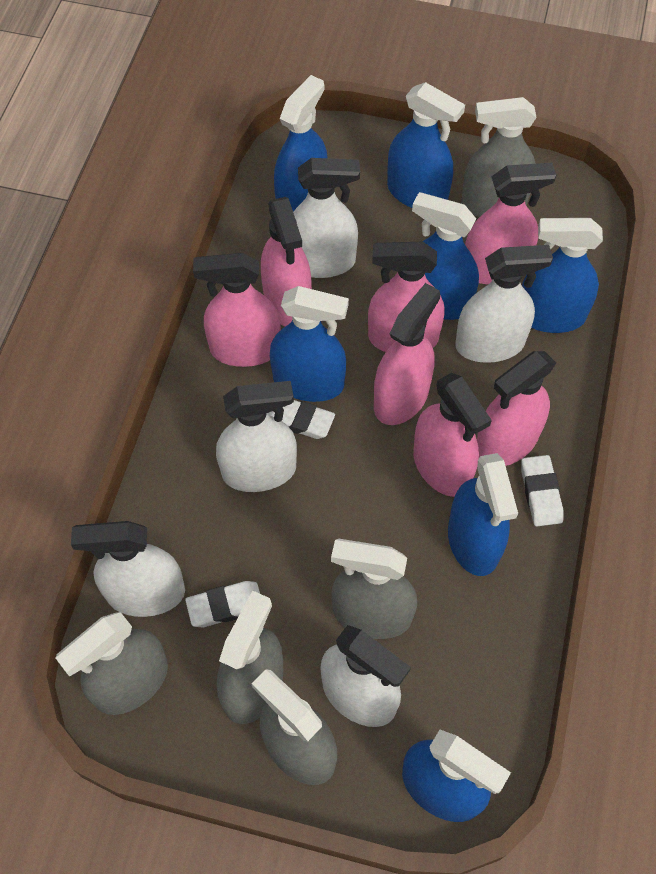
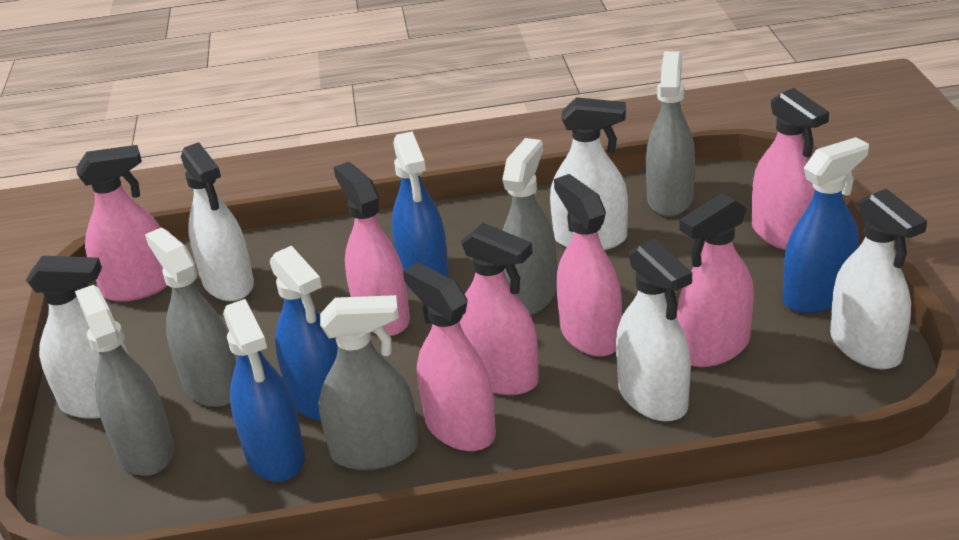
blue spray bottle: 7 -> 4
white eraser: 3 -> 0

